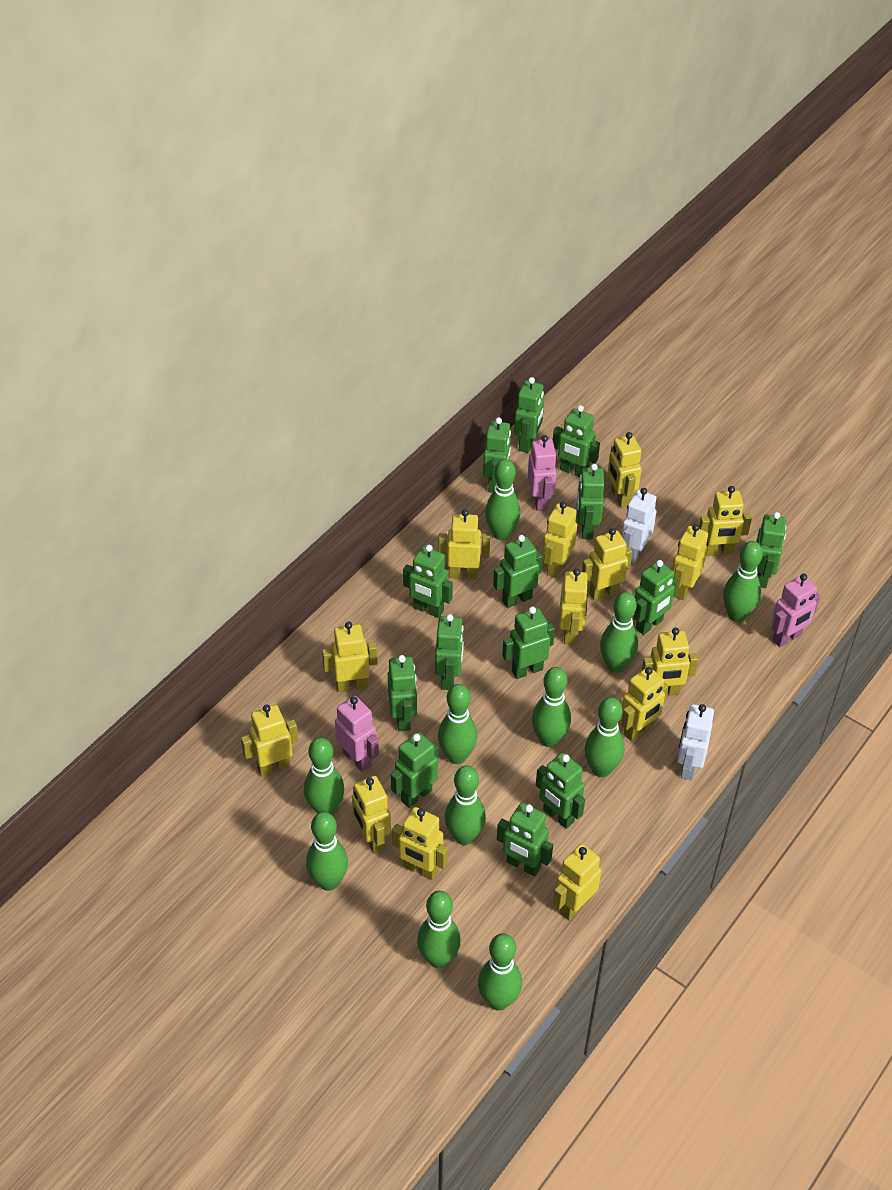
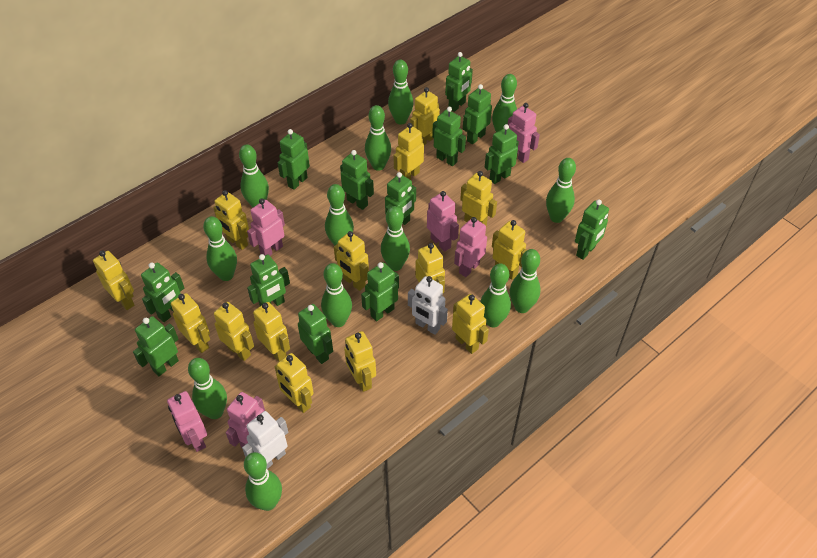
green bowling pin: 11 -> 13
green robot: 14 -> 13
pink robot: 3 -> 6

